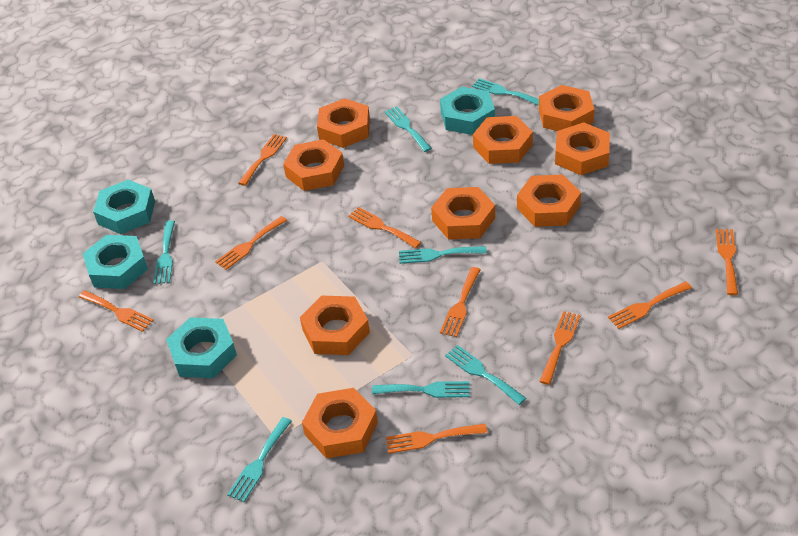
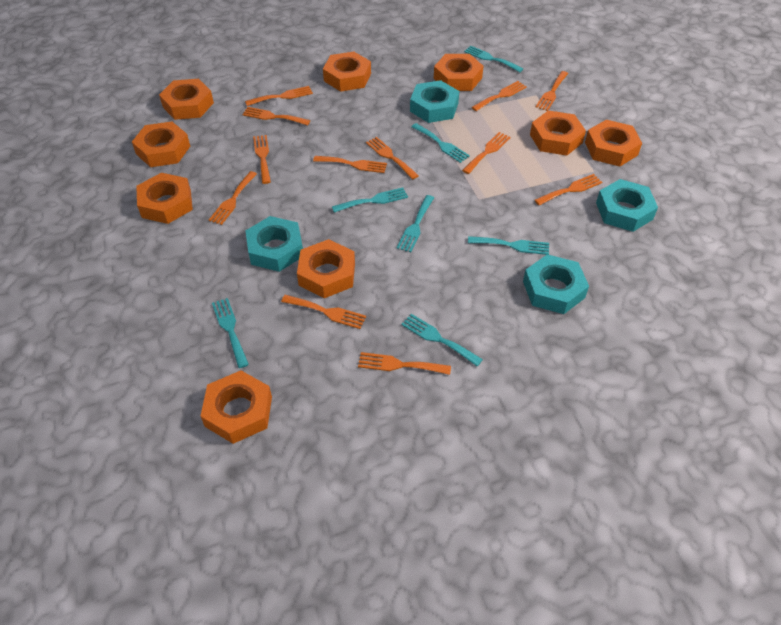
orange fork: 9 -> 12

